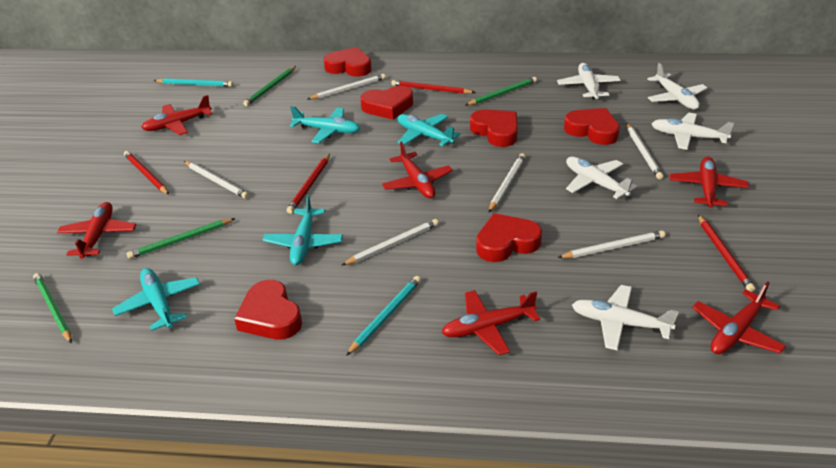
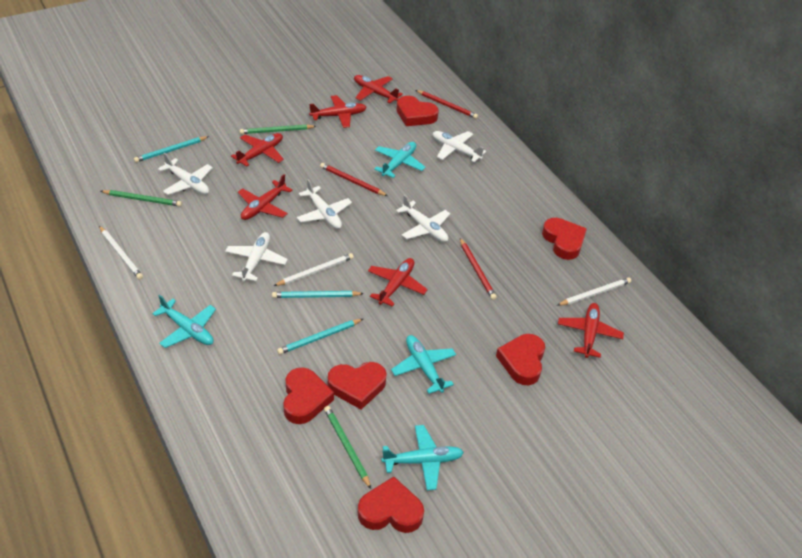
green pencil: 4 -> 3
red pencil: 4 -> 3
turquoise pencil: 2 -> 3
white pencil: 6 -> 3

